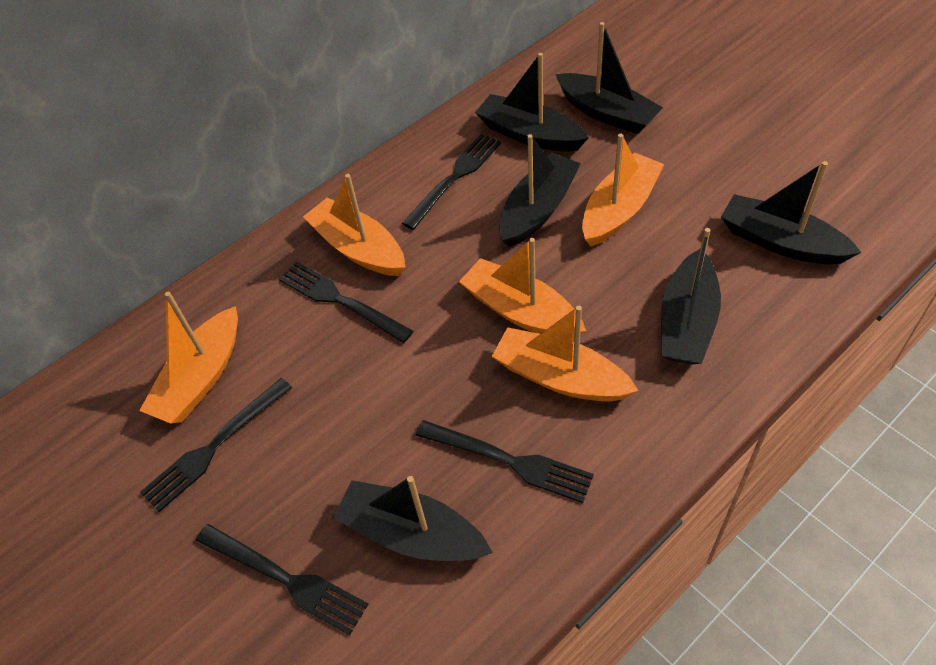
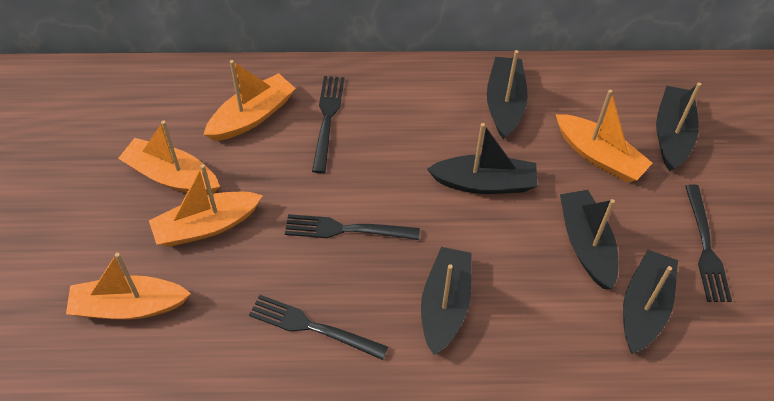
black fork: 5 -> 4

